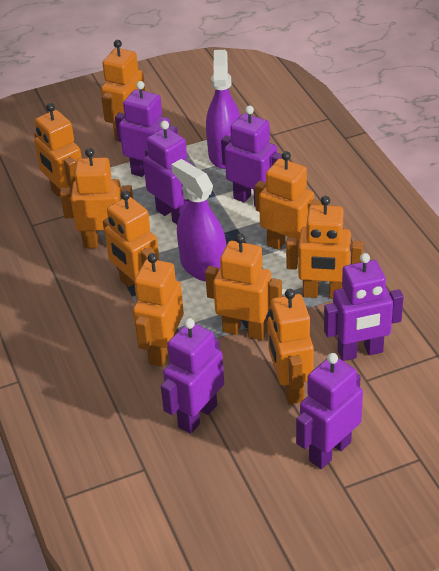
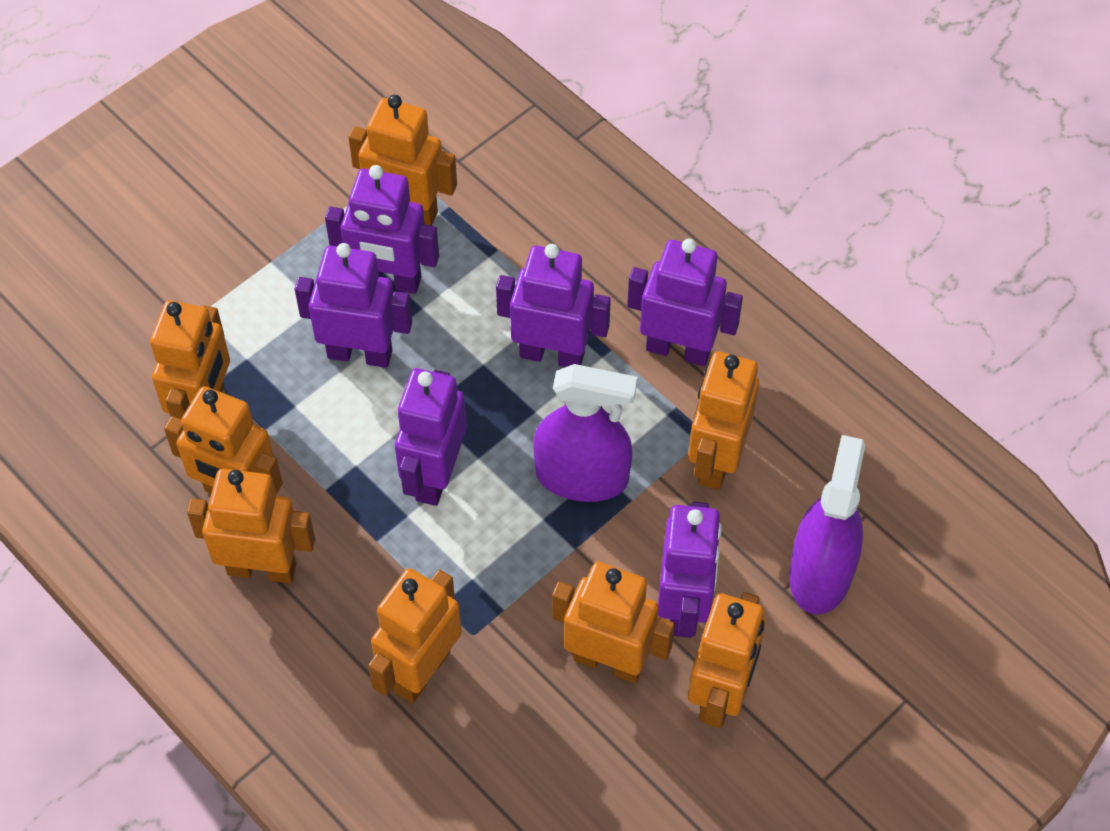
orange robot: 9 -> 8

